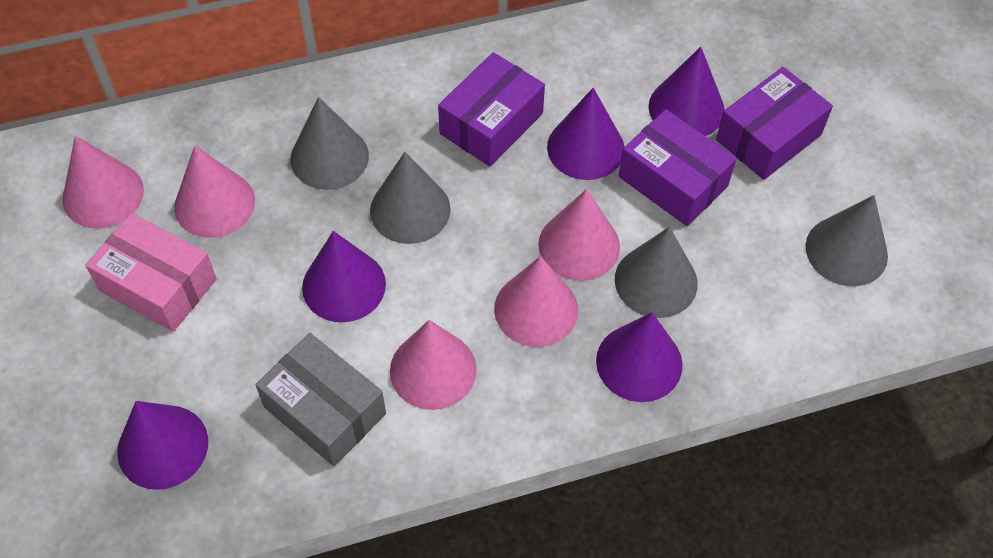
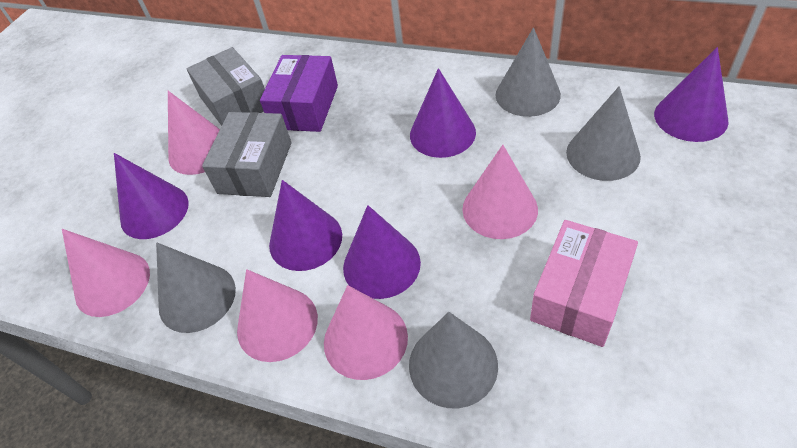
grey box: 1 -> 2
purple box: 3 -> 1

